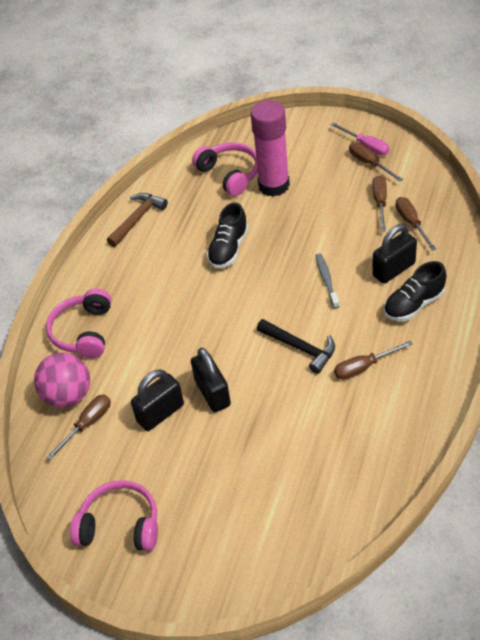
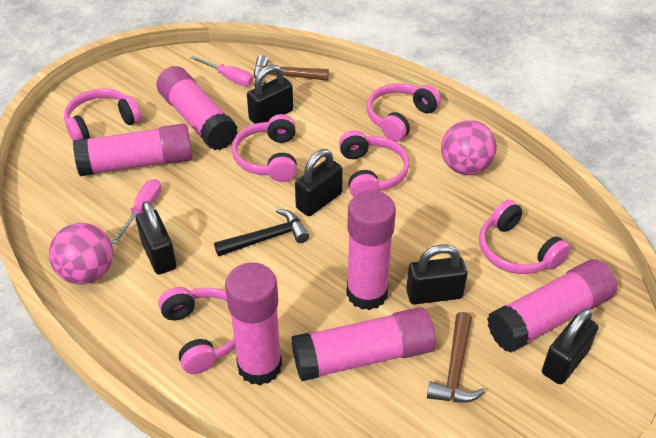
black padlock: 3 -> 5
black shoe: 2 -> 0
brown hammer: 1 -> 2
brown screwdriver: 5 -> 0
grey toothbrush: 1 -> 0
pink ball: 1 -> 2
pink glue stick: 1 -> 6
pink headphones: 3 -> 6
pink screwdriver: 1 -> 2

